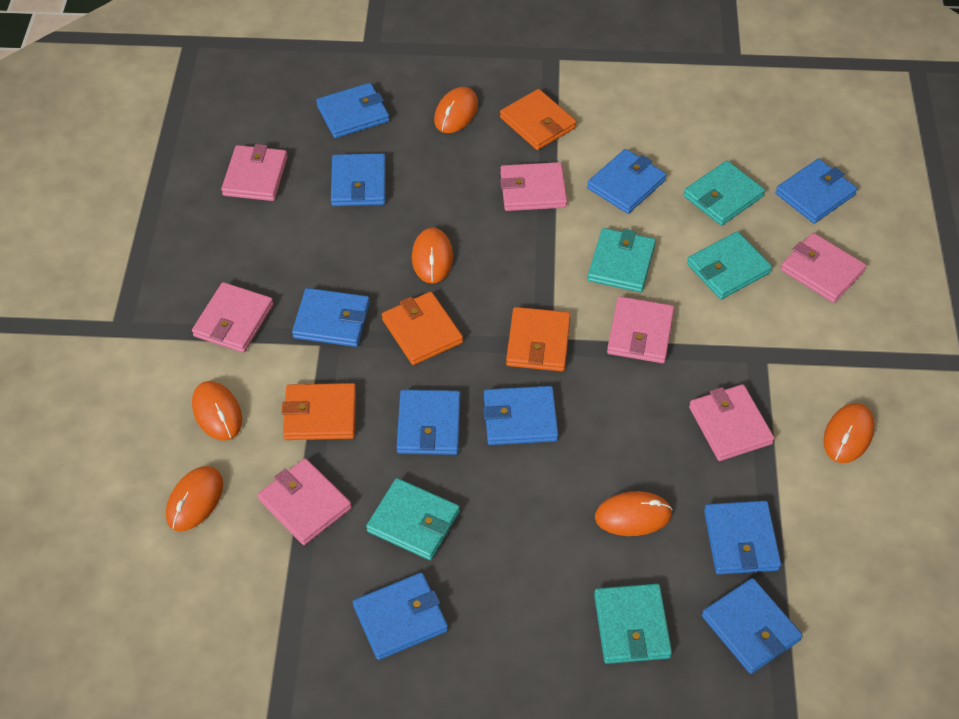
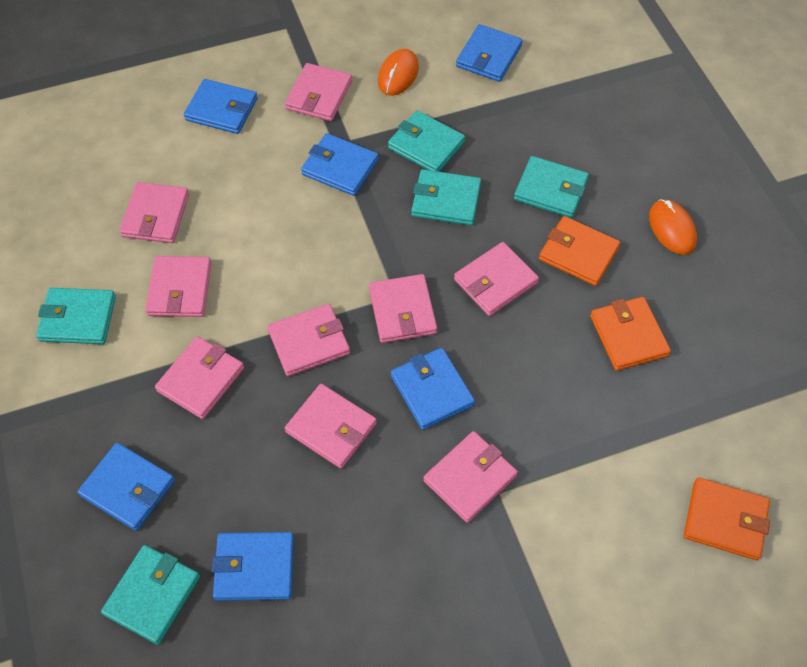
blue wallet: 10 -> 6
orange mouse: 6 -> 2
orange wallet: 4 -> 3
pink wallet: 7 -> 9

